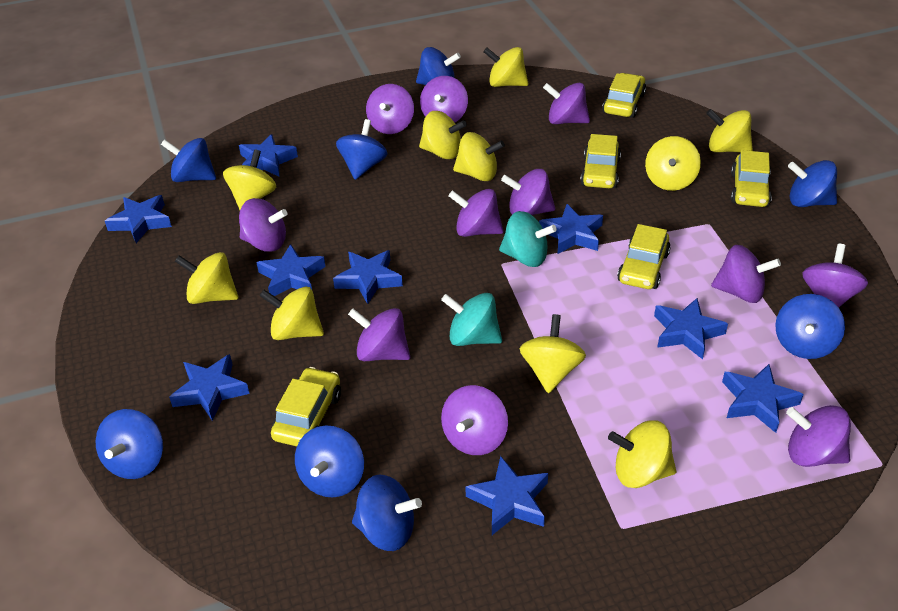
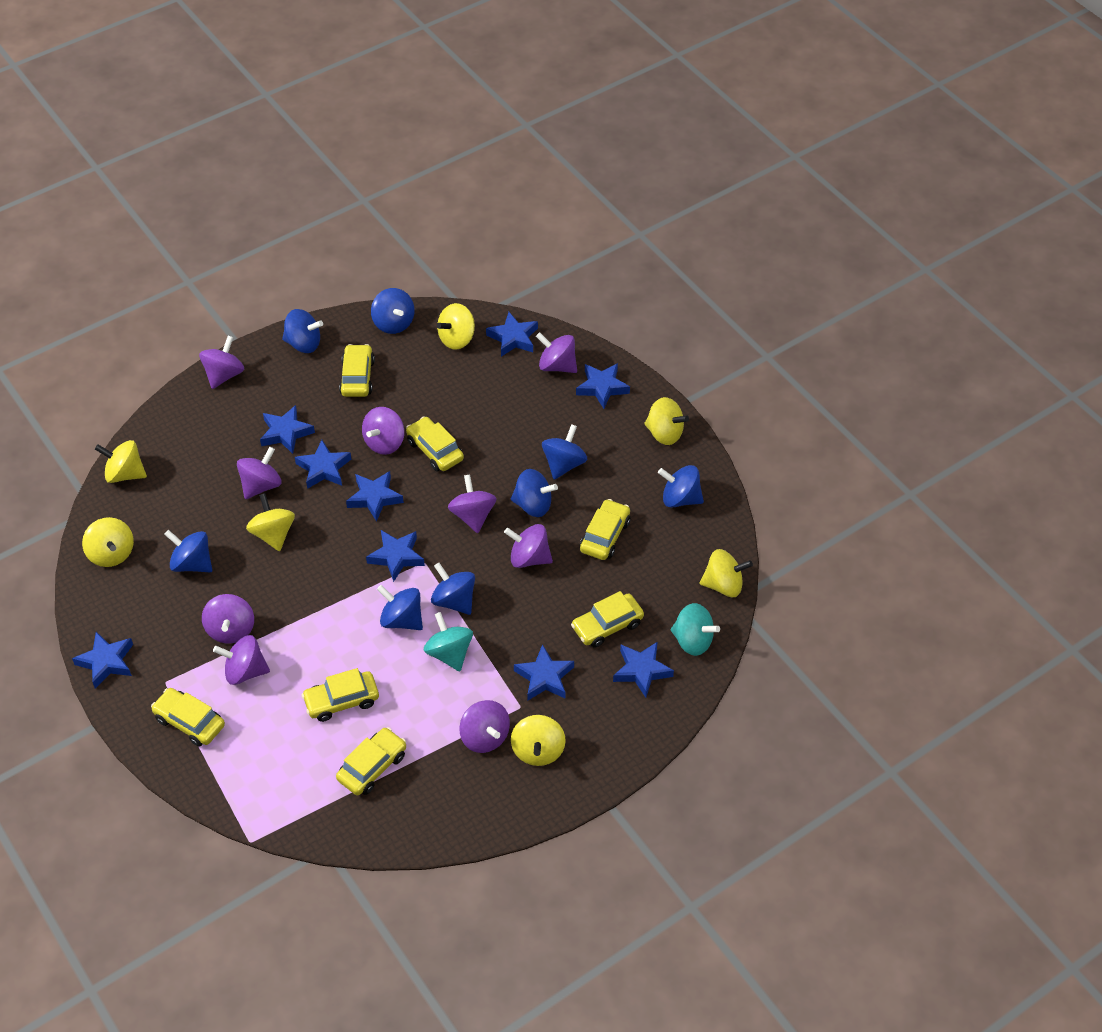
purple spinning top: 11 -> 9
yellow car: 5 -> 7
yellow spinning top: 10 -> 7

